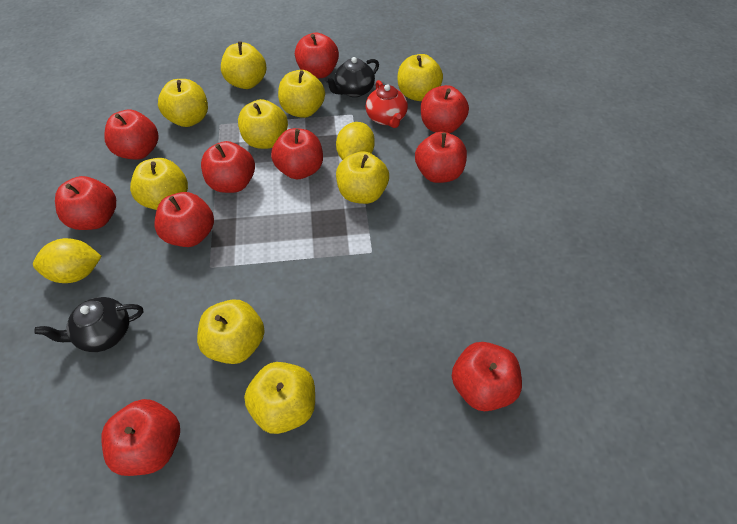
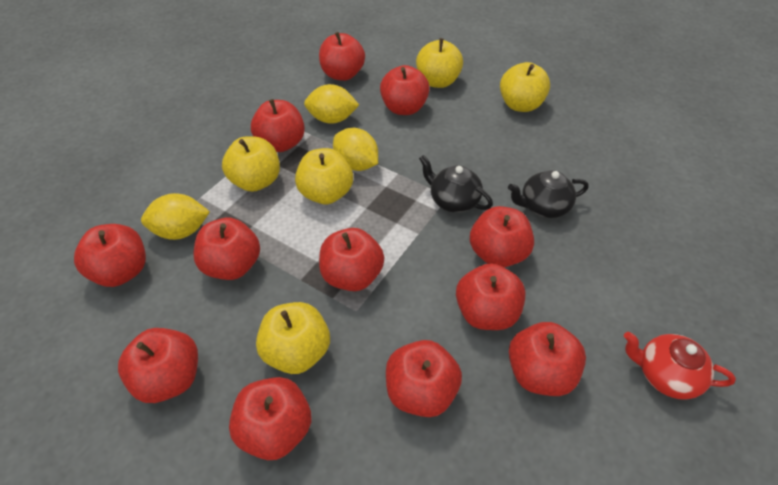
red apple: 10 -> 12
yellow apple: 9 -> 5
yellow lemon: 2 -> 3

